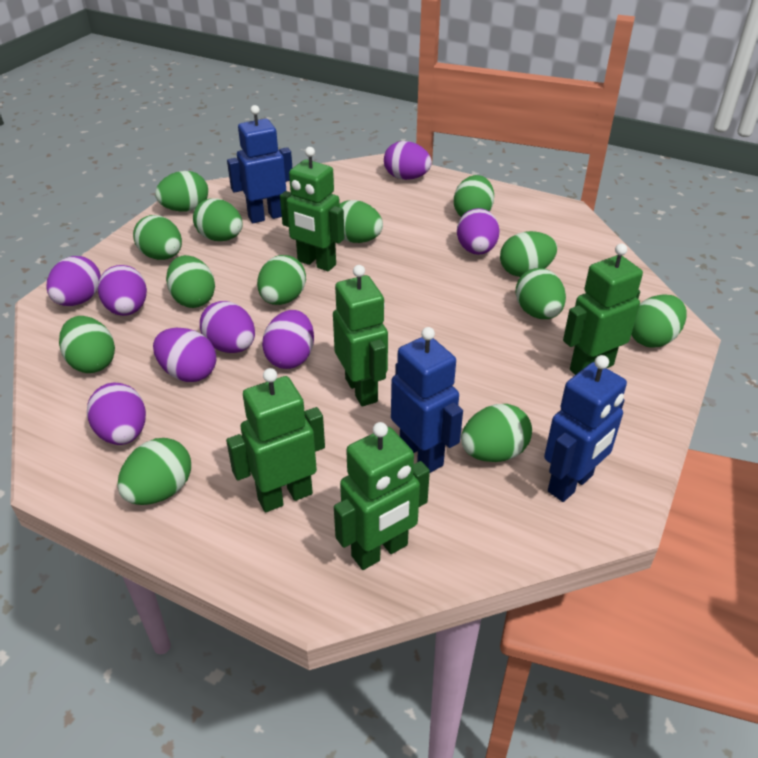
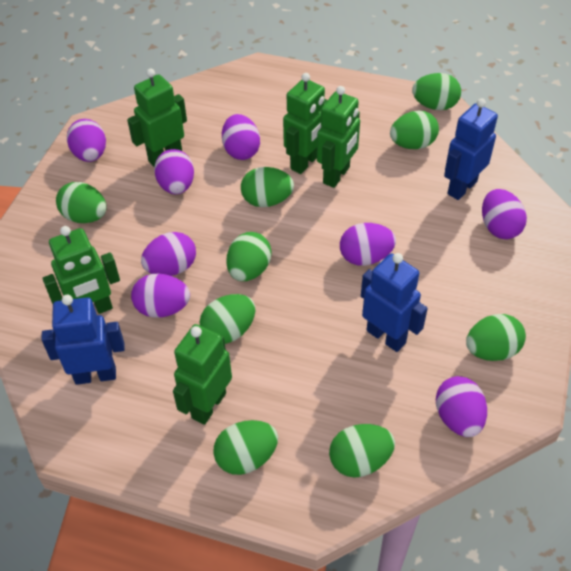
green egg: 13 -> 9

